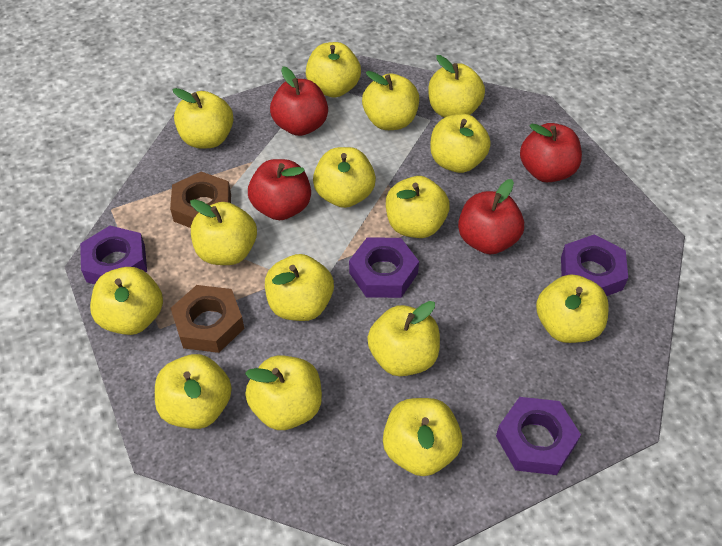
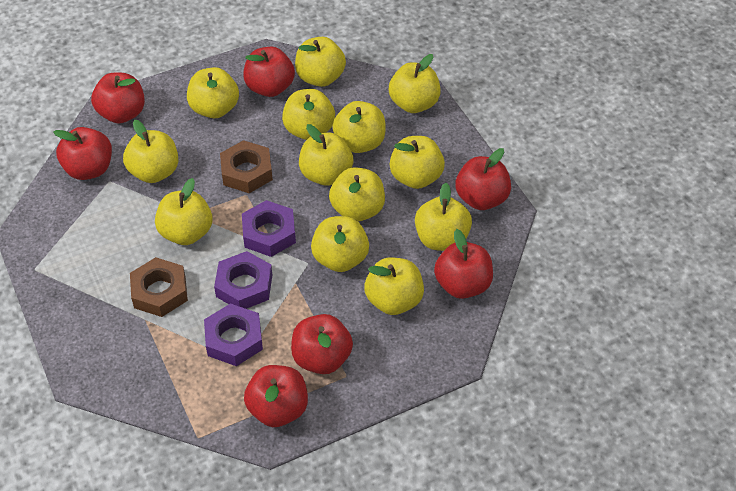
purple nut: 4 -> 3
red apple: 4 -> 7
yellow apple: 15 -> 13

